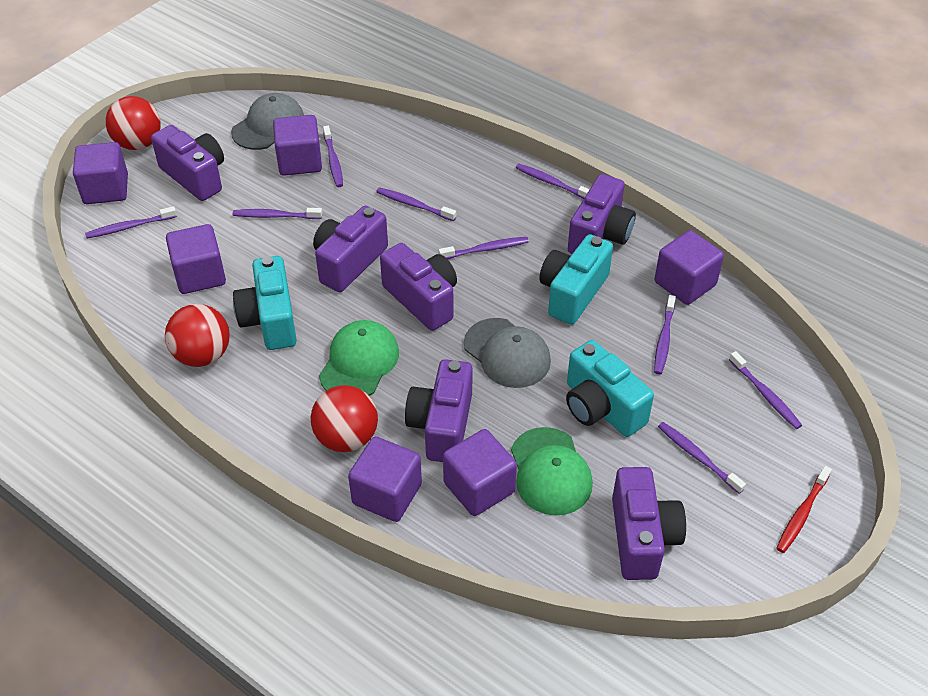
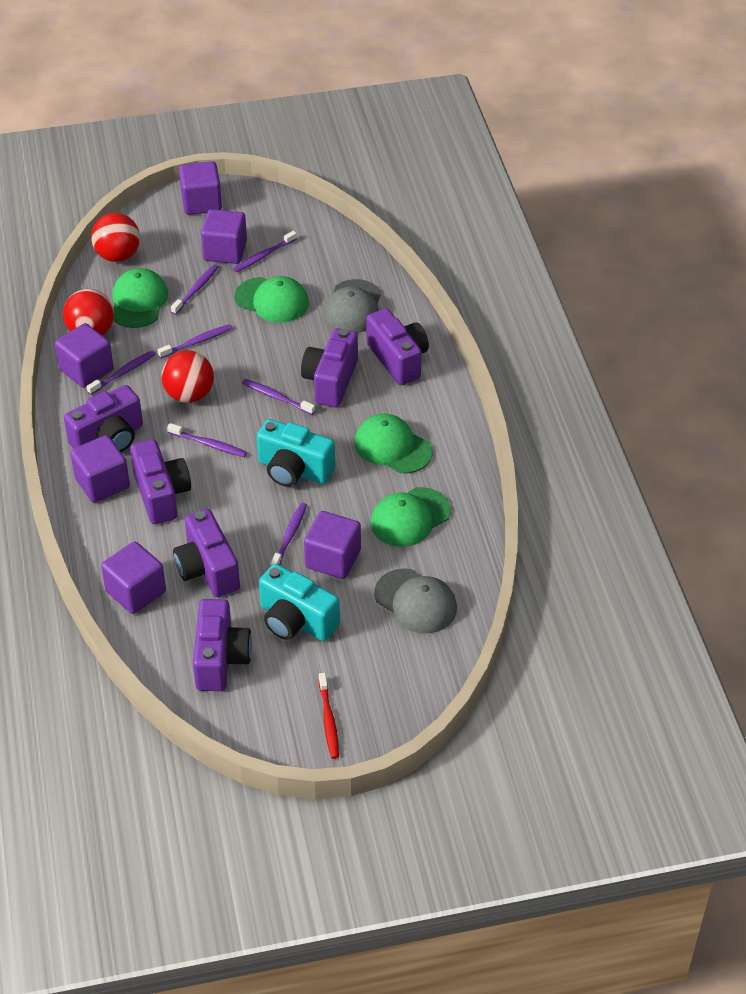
green cap: 2 -> 4
purple toothbrush: 9 -> 7
turquoise camera: 3 -> 2

